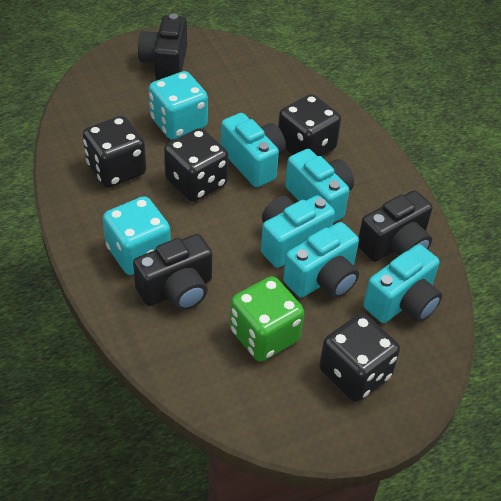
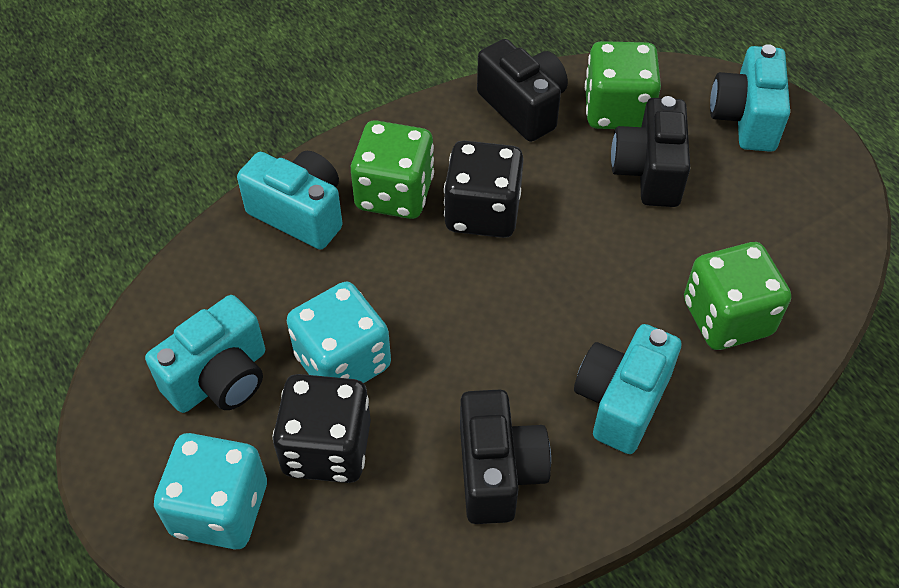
black dice: 4 -> 2
green dice: 1 -> 3
turquoise camera: 5 -> 4

